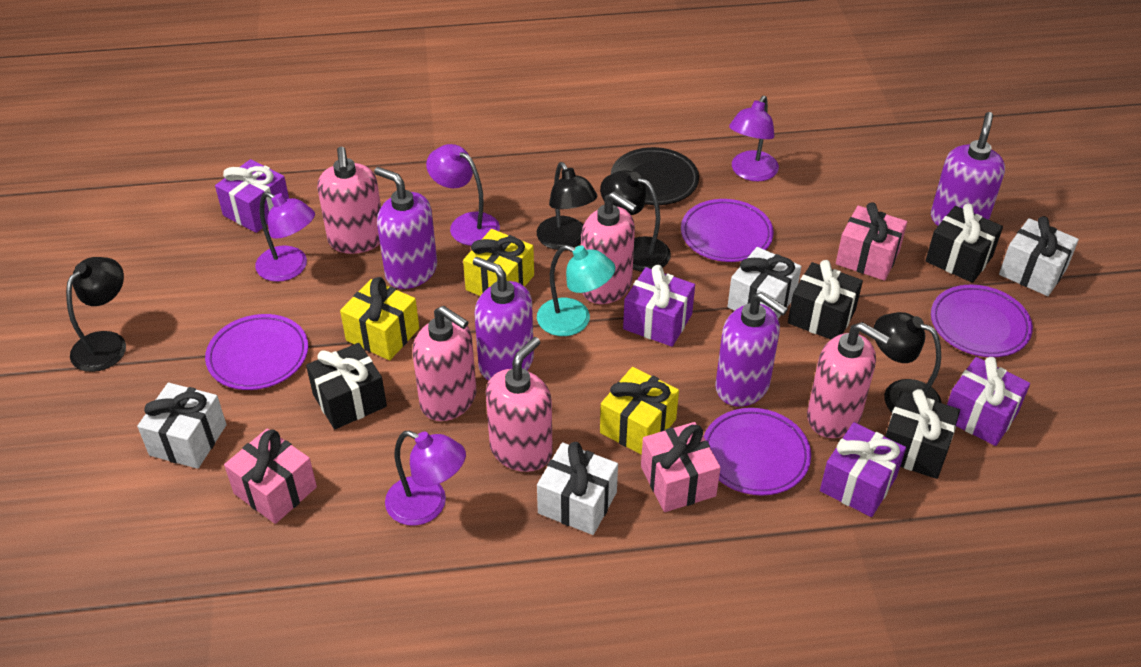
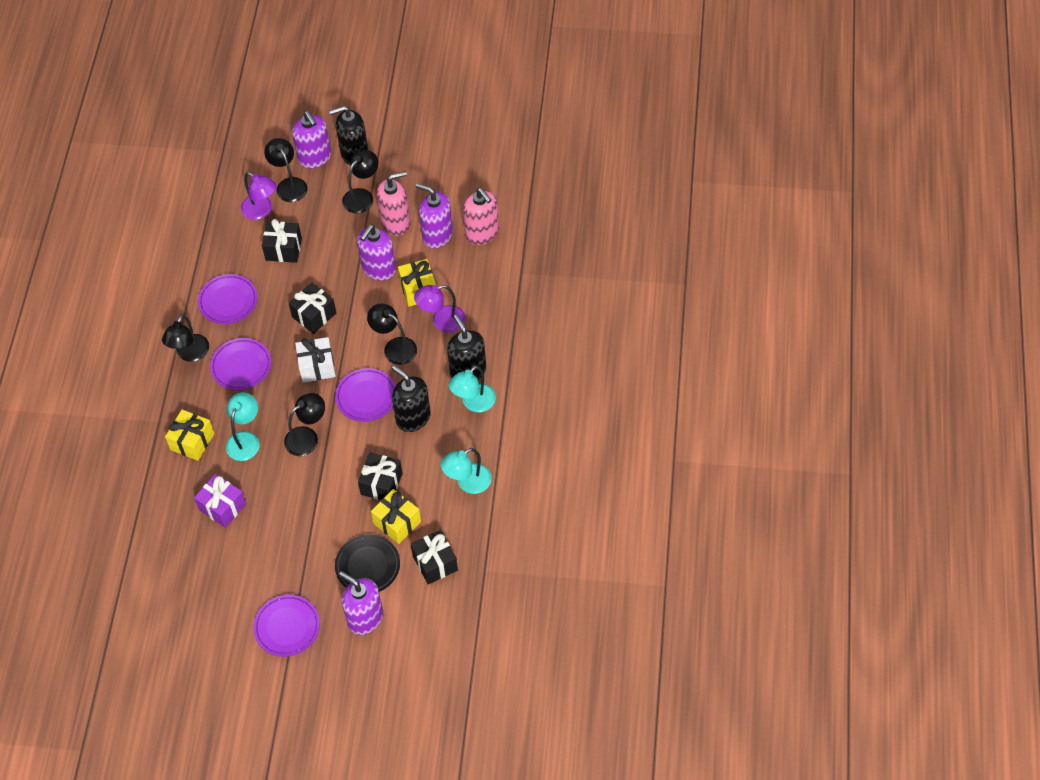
black lamp: 4 -> 5
black soap dispenser: 0 -> 3
pink gift: 3 -> 0
pink soap dispenser: 5 -> 2
purple gift: 4 -> 1
purple lamp: 4 -> 2
turquoise lamp: 1 -> 3
white gift: 4 -> 1

